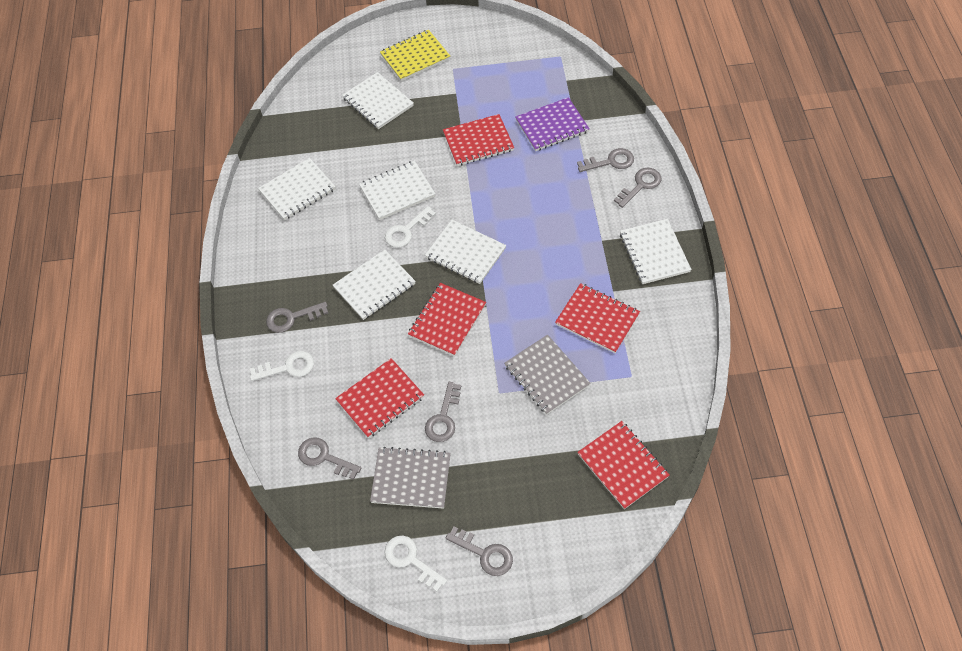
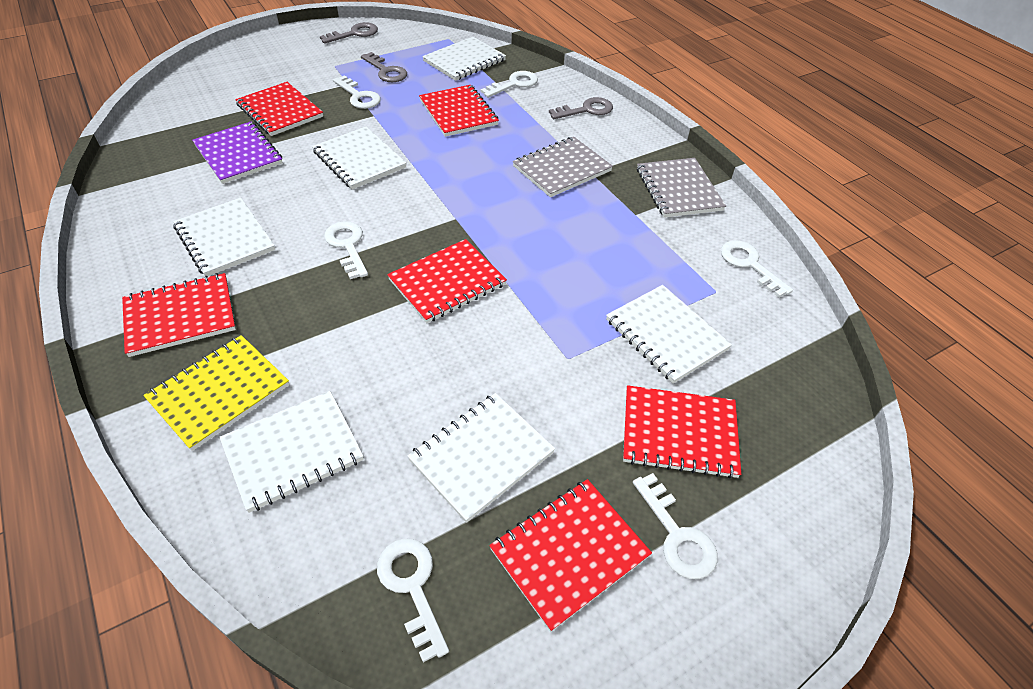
grey key: 6 -> 3
red notebook: 5 -> 6
white key: 3 -> 6

